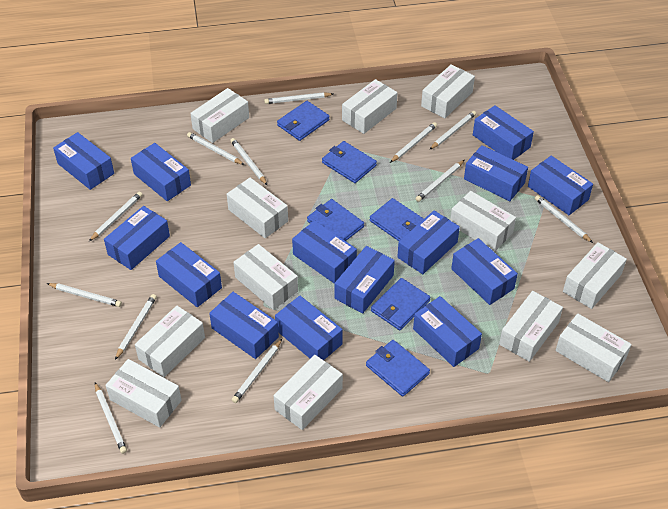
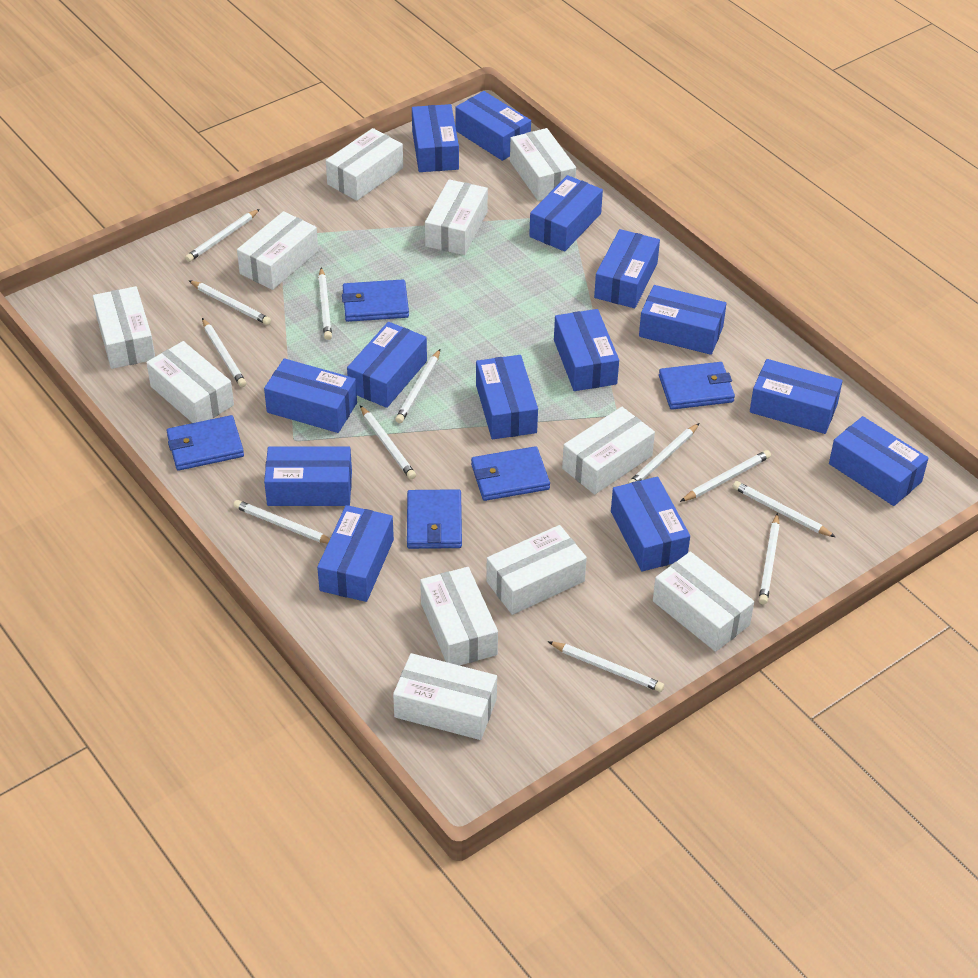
blue wallet: 6 -> 5
white box: 12 -> 11

